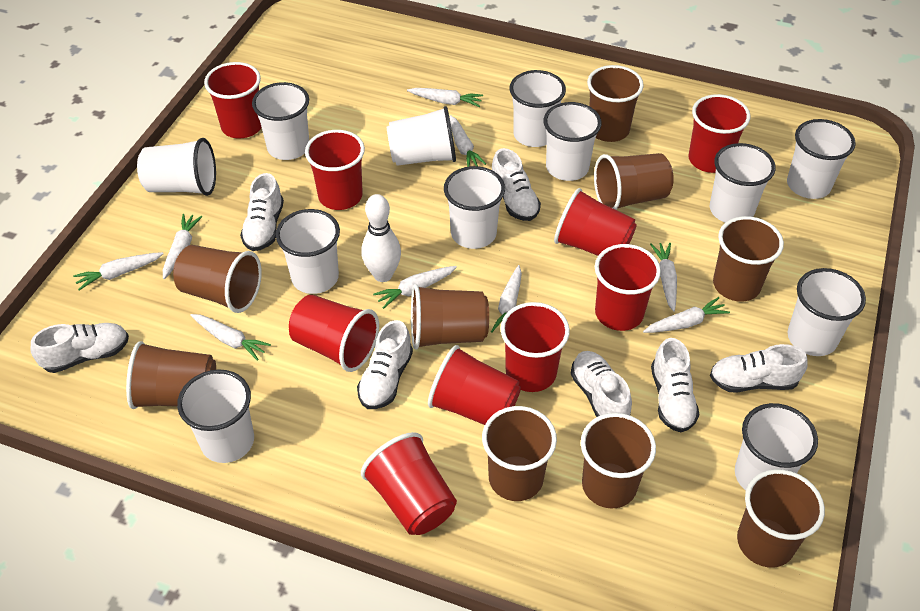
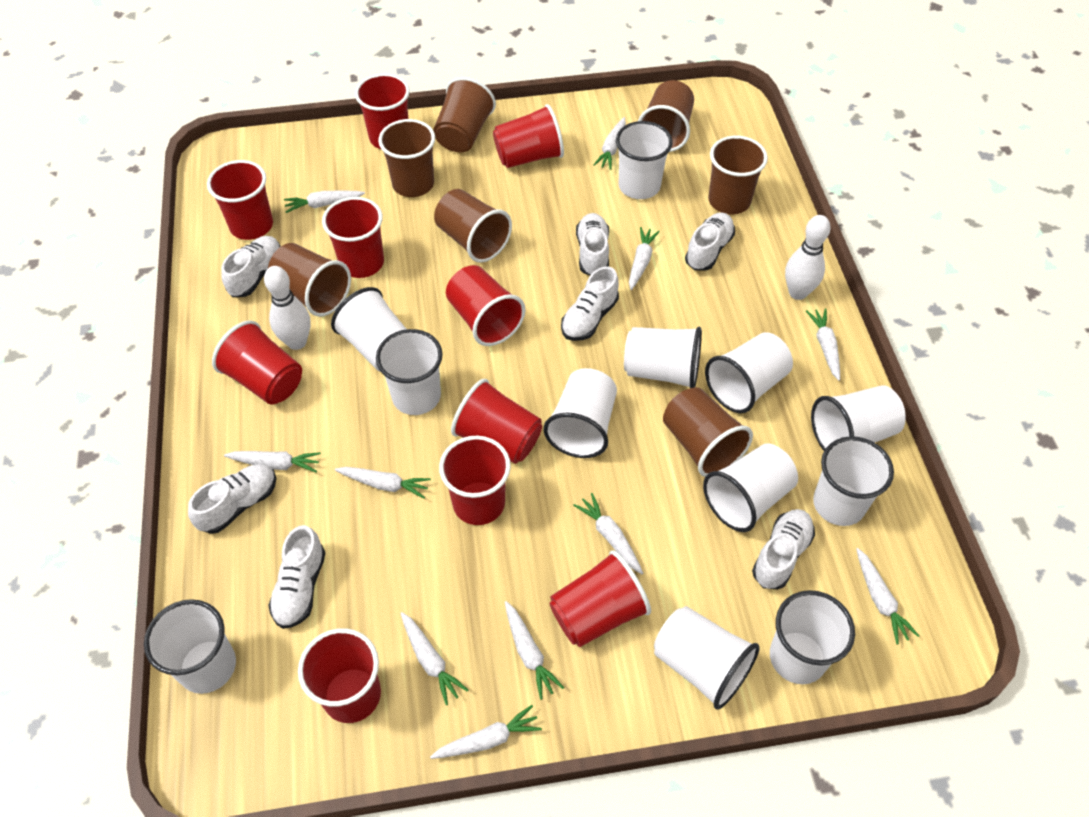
brown cup: 9 -> 7
red cup: 9 -> 10
white bowling pin: 1 -> 2
white carrot: 9 -> 11

